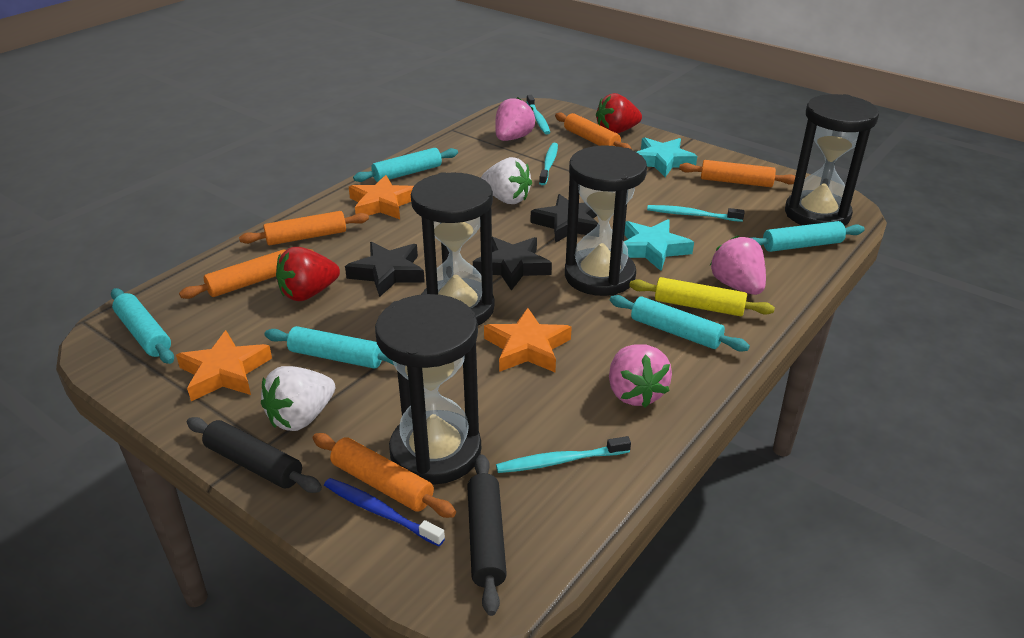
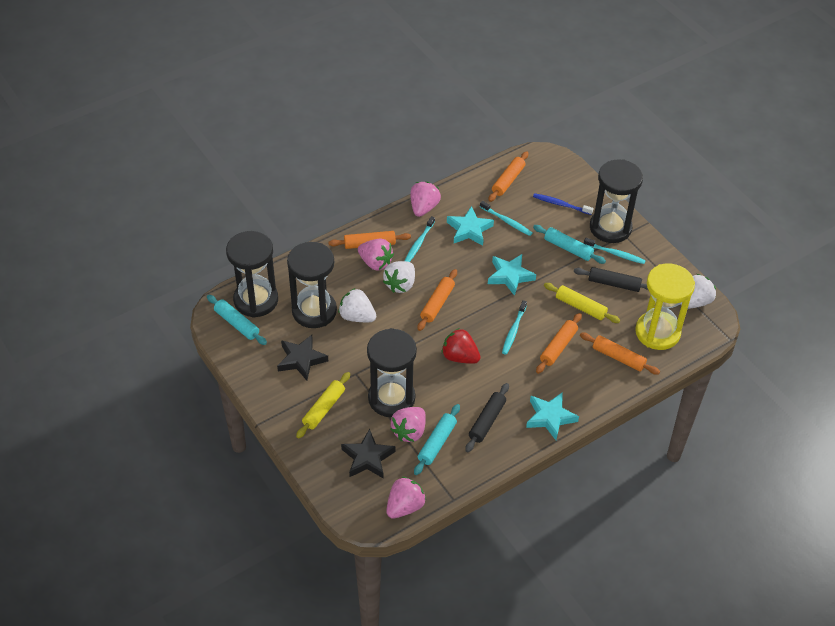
black star: 3 -> 2
orange star: 3 -> 0
pink strawberry: 3 -> 4
red strawberry: 2 -> 1
turquoise rolling pin: 5 -> 3
turquoise star: 2 -> 3
white strawberry: 2 -> 3
yellow hourglass: 0 -> 1
yellow rolling pin: 1 -> 2

